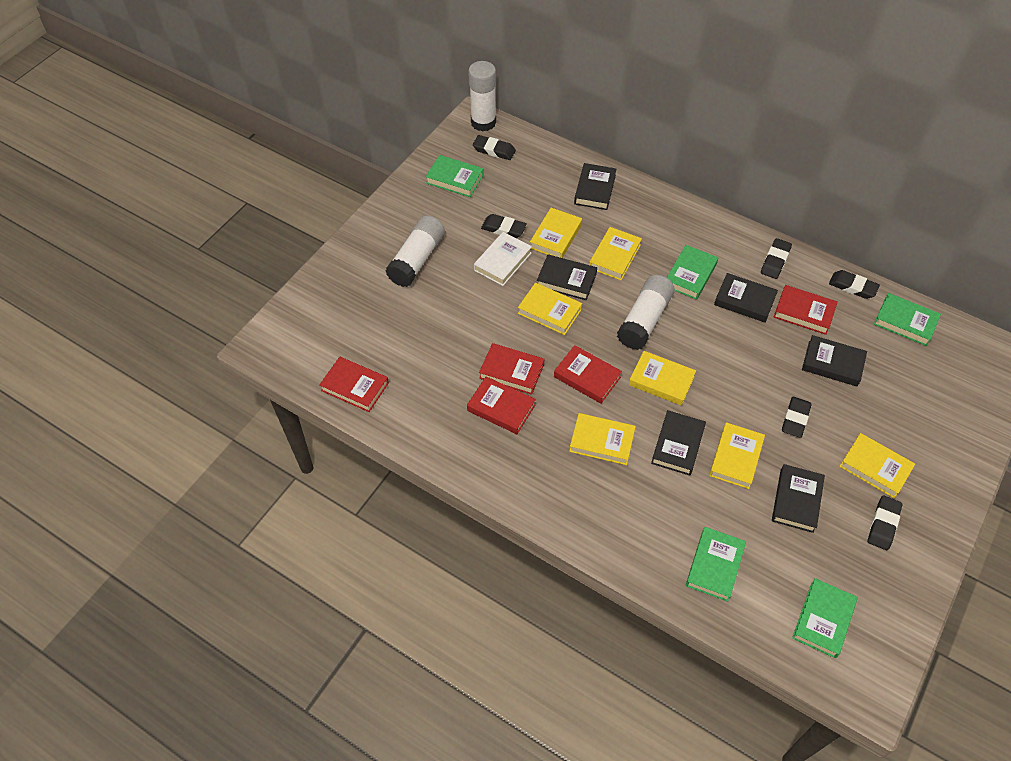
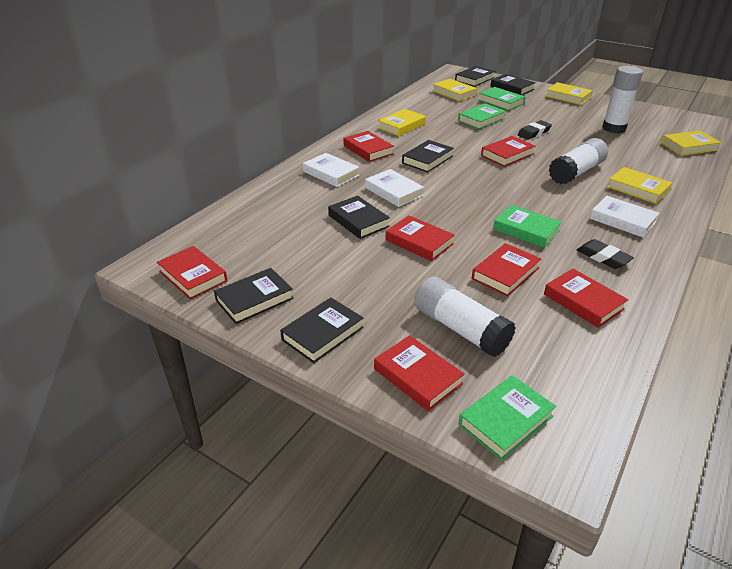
black eraser: 6 -> 2
green book: 5 -> 4
red book: 5 -> 7
white book: 1 -> 3
yellow book: 7 -> 5

